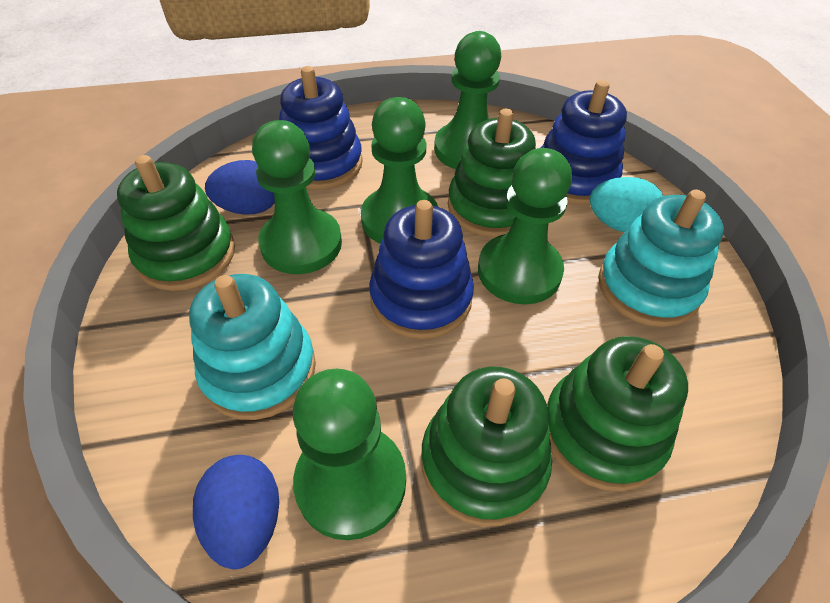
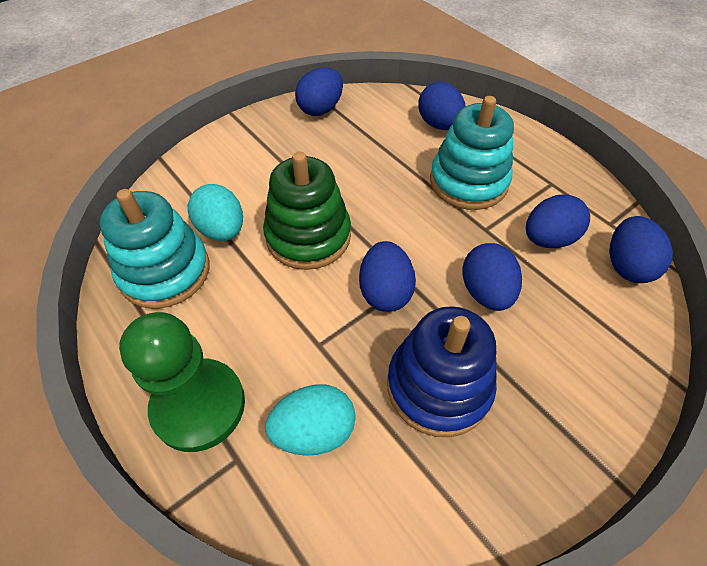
blue egg: 2 -> 6
blue stacking toy: 3 -> 1
green pawn: 5 -> 1
green stacking toy: 4 -> 1
turquoise egg: 1 -> 2

